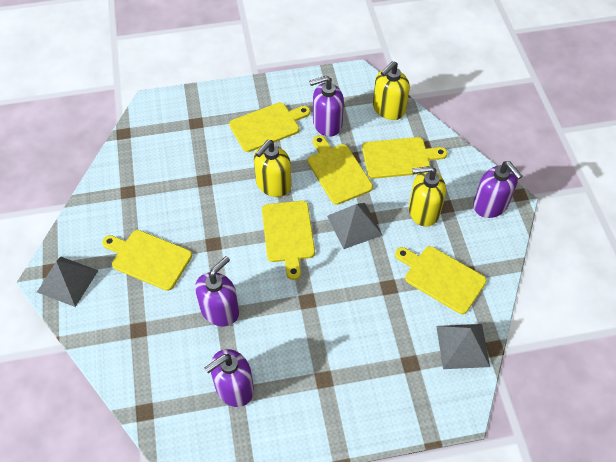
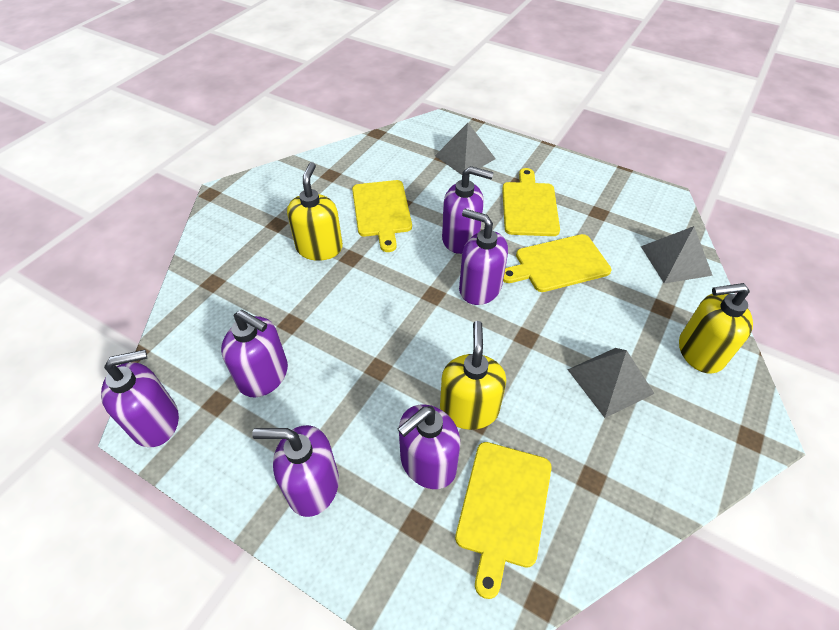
purple soap dispenser: 4 -> 6
yellow cutting board: 6 -> 4

